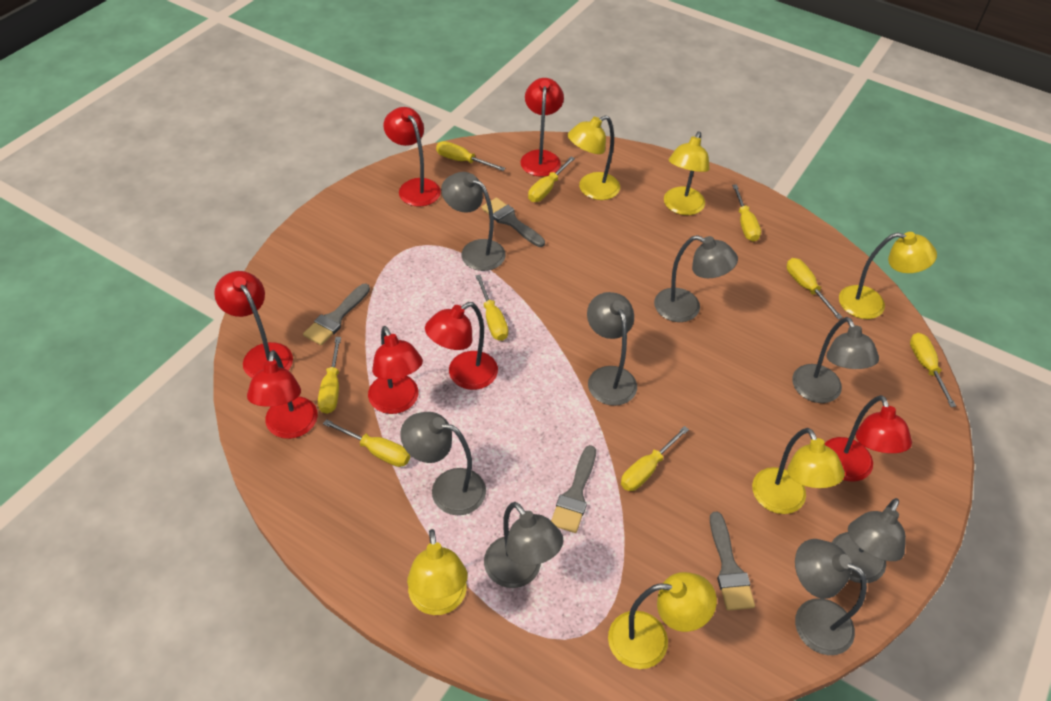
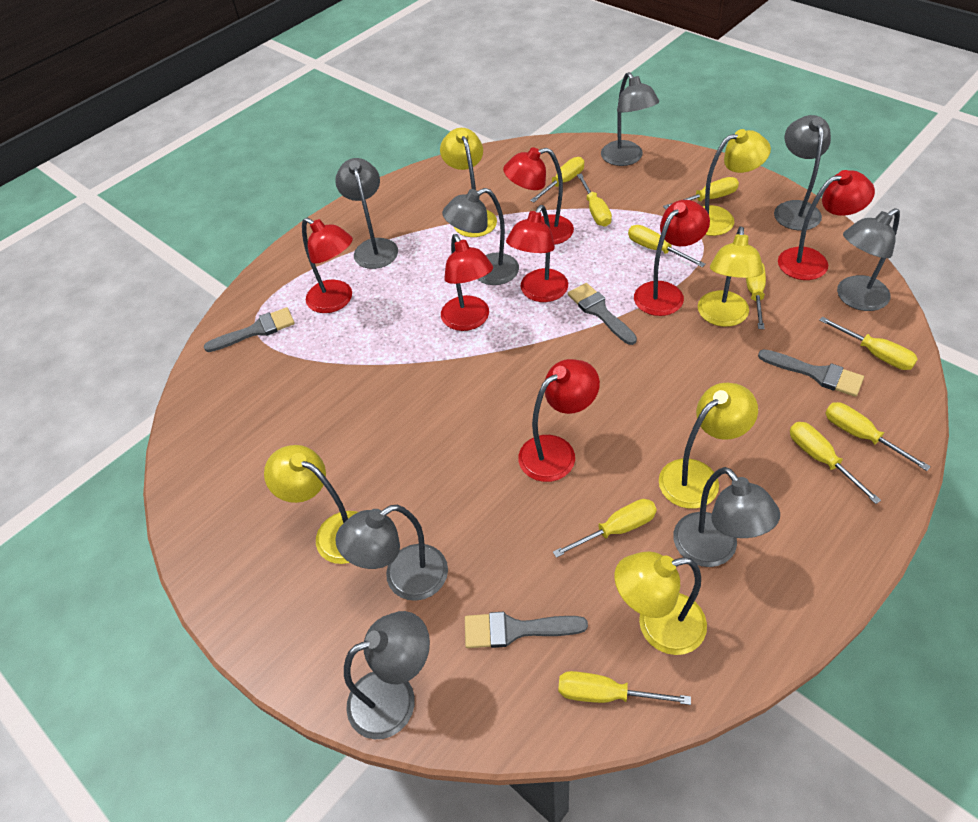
yellow screwdriver: 9 -> 10

